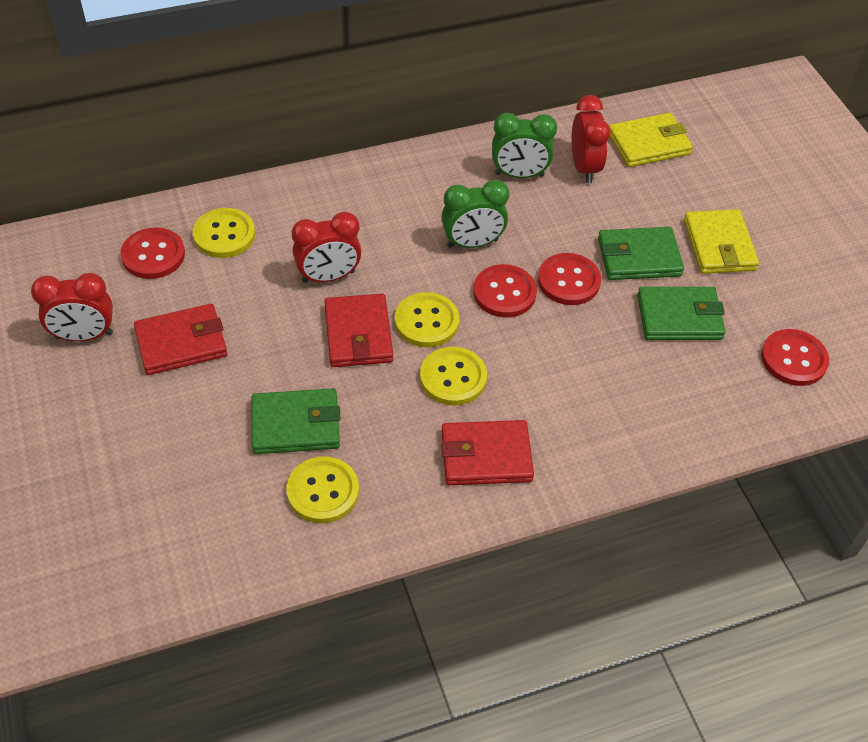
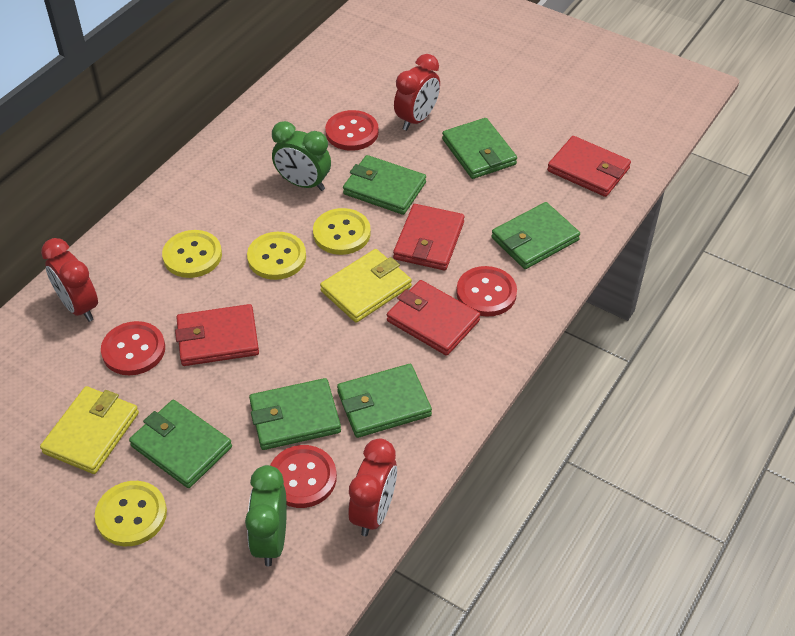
green wallet: 3 -> 6
red wallet: 3 -> 4

